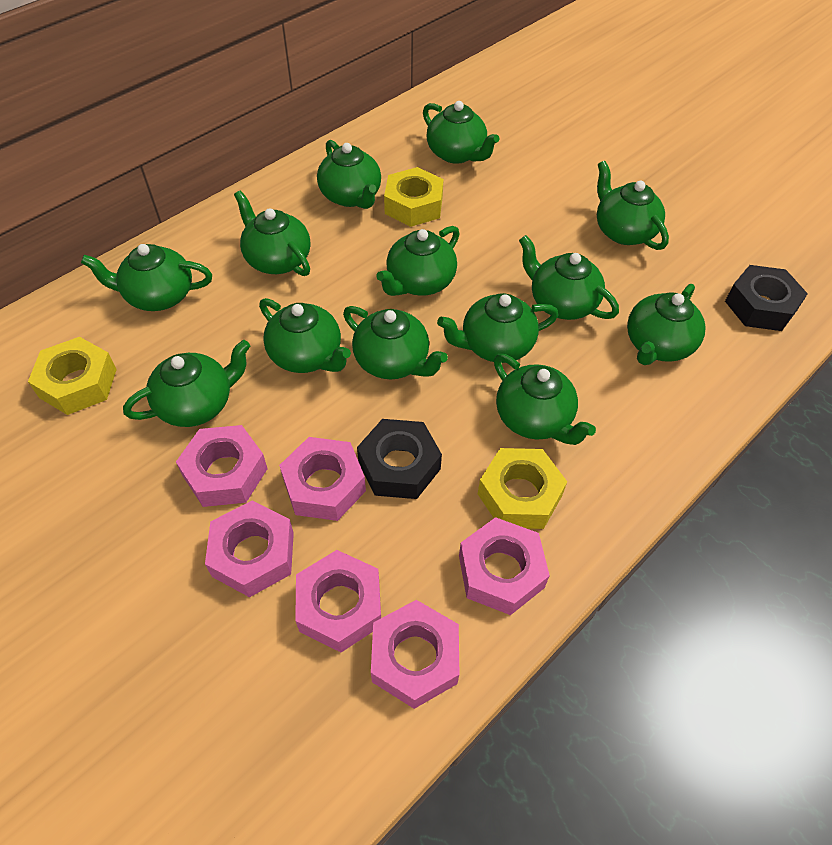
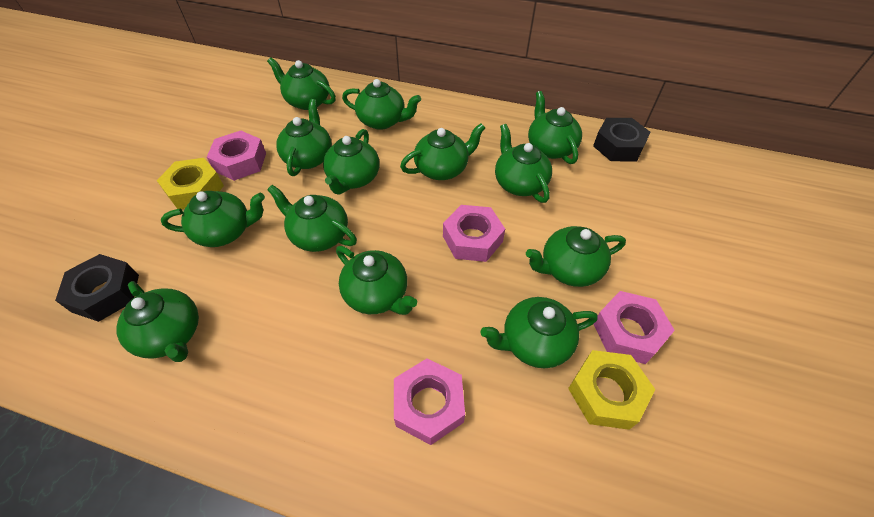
pink nut: 6 -> 4
yellow nut: 3 -> 2

